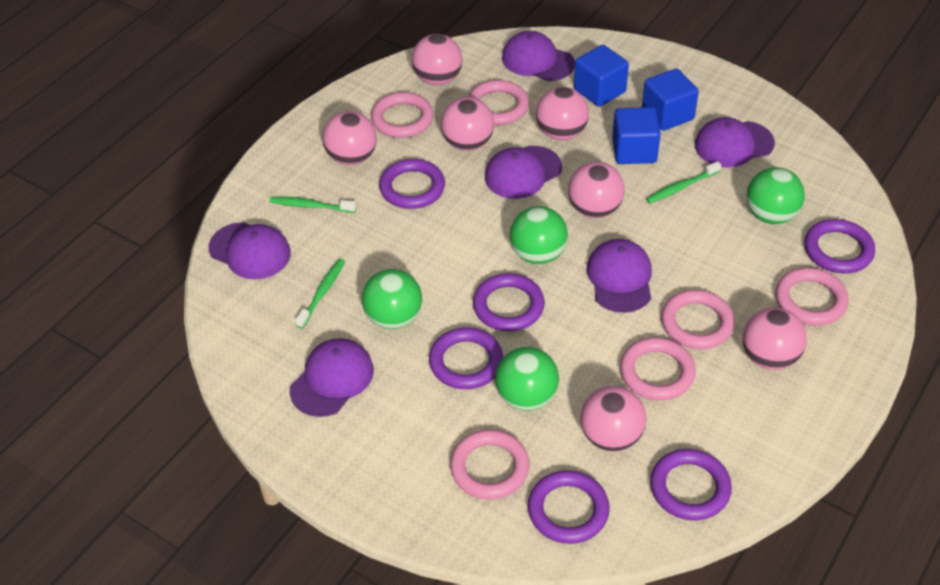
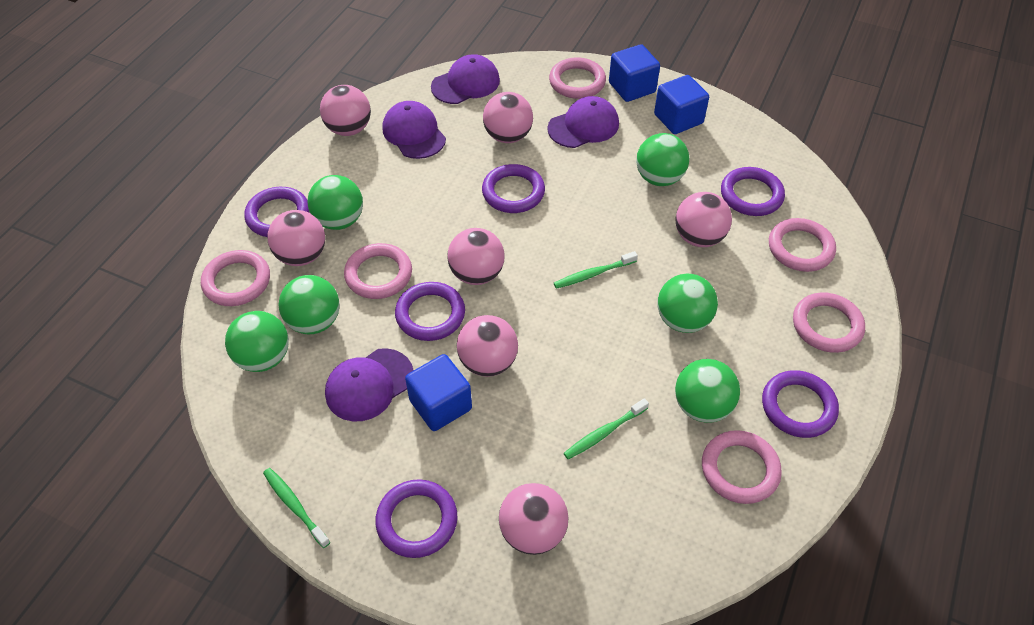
green ball: 4 -> 6
purple cap: 6 -> 4

